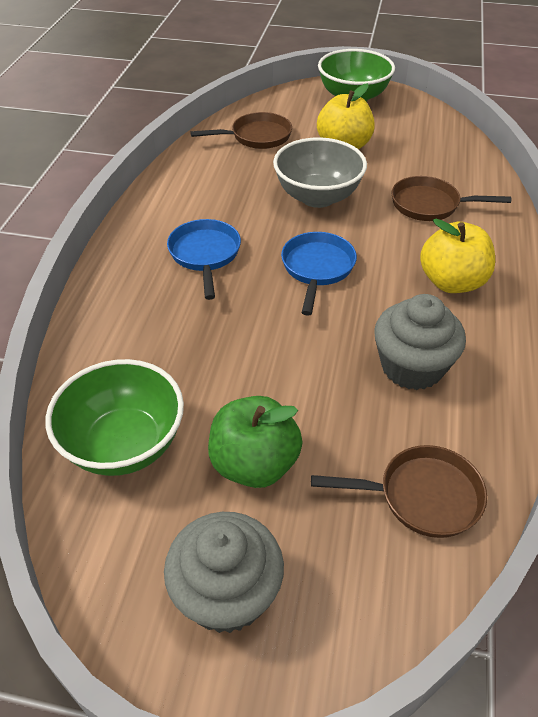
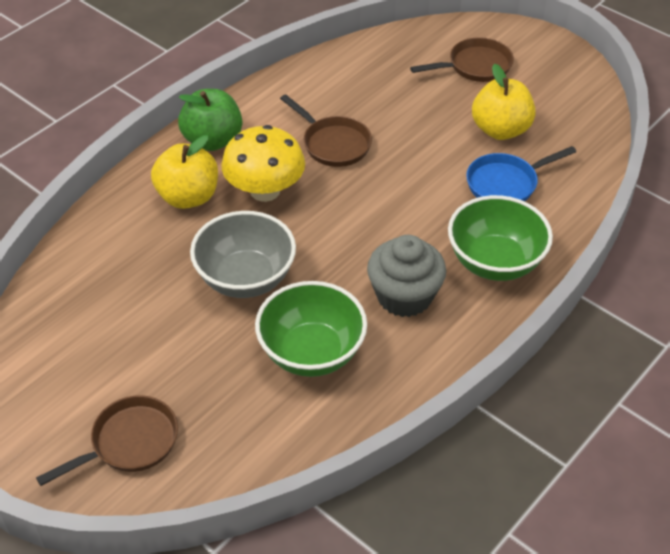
blue pan: 2 -> 1
grey cupcake: 2 -> 1
yellow mushroom: 0 -> 1

